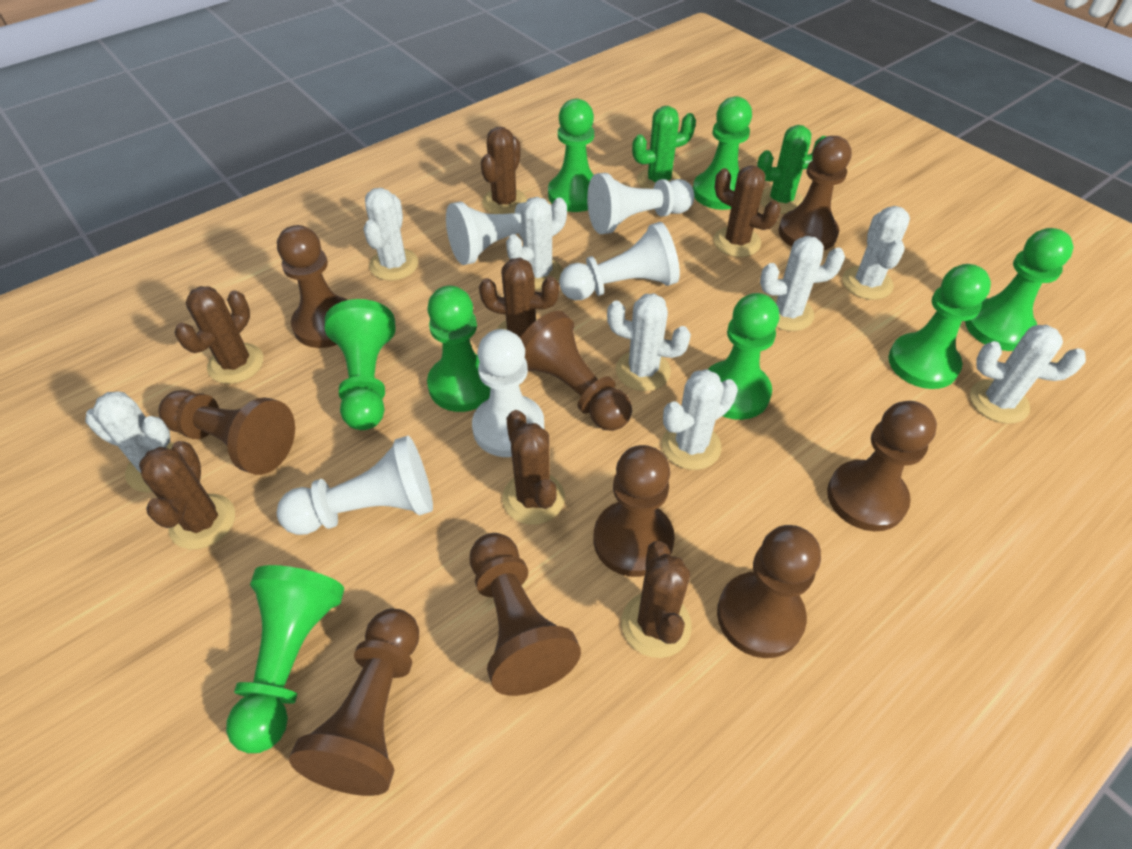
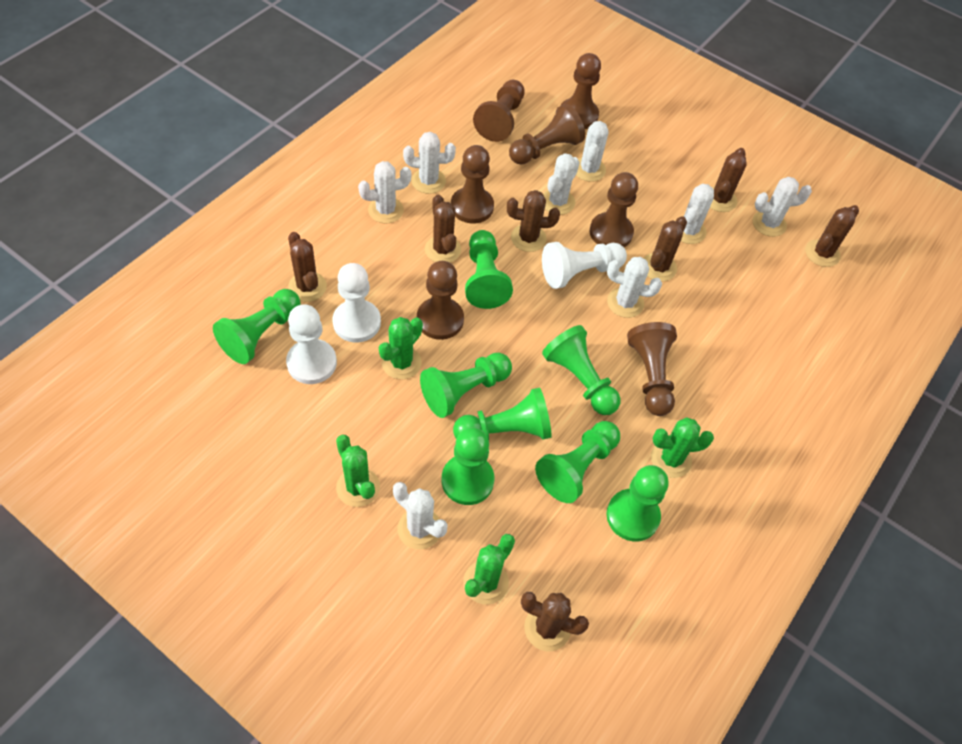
brown pawn: 9 -> 7
green cactus: 2 -> 4
white pawn: 5 -> 3

